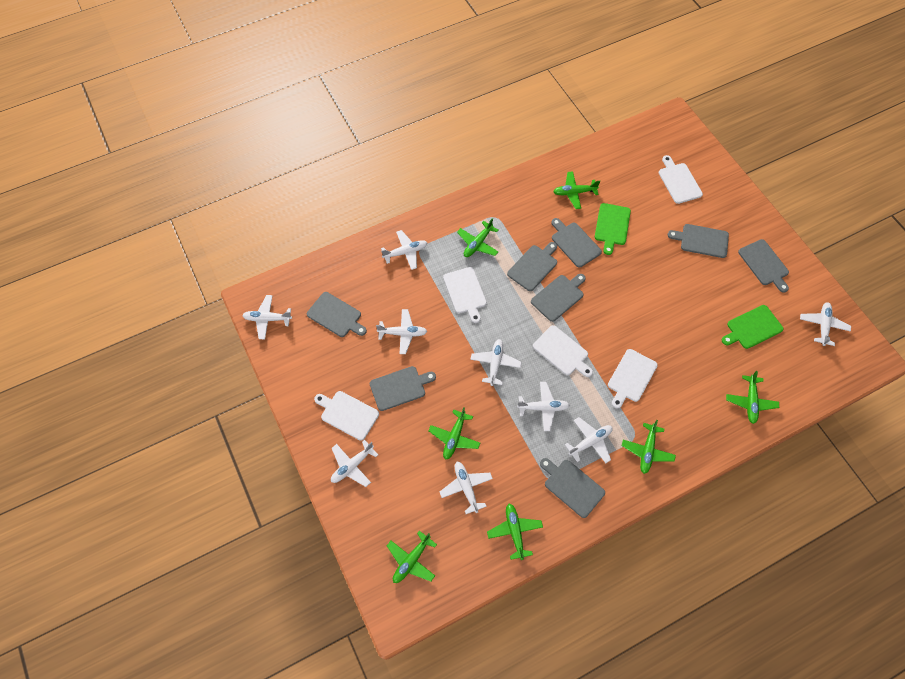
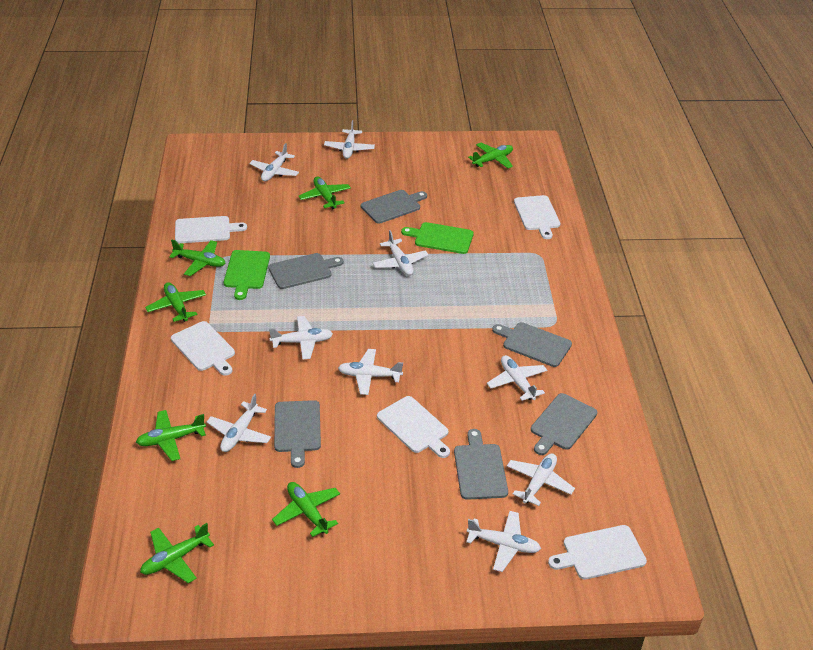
grey cutting board: 8 -> 6

